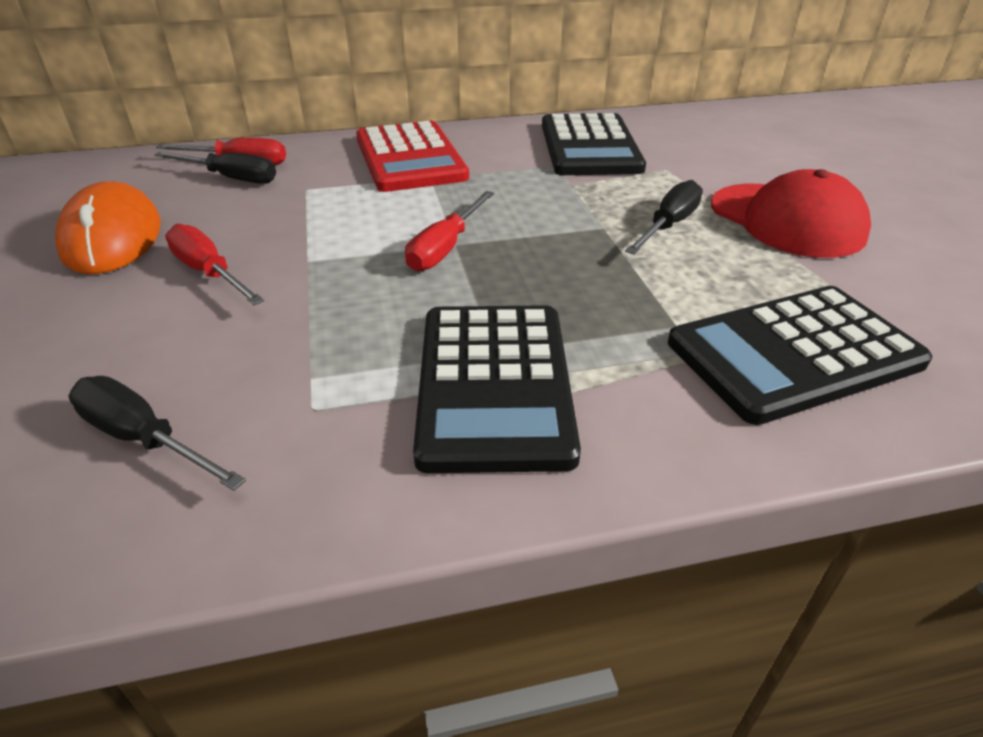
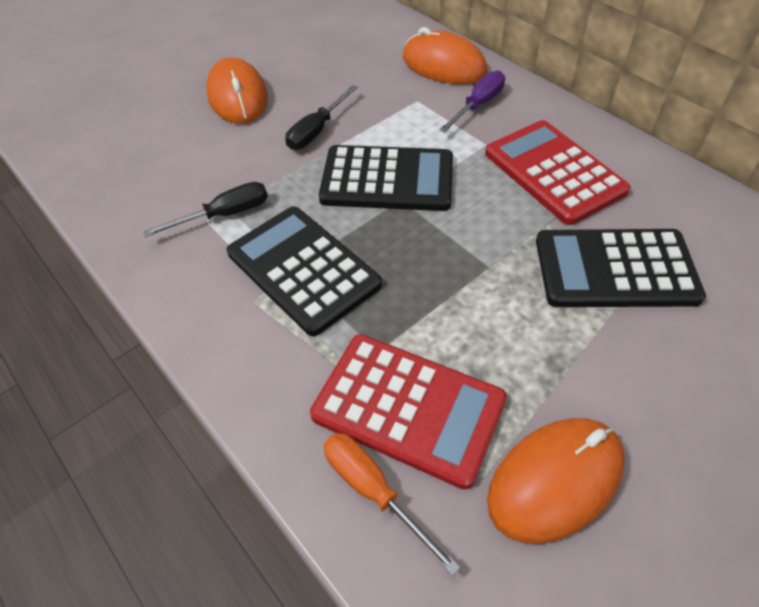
black screwdriver: 3 -> 2
orange mouse: 1 -> 3
orange screwdriver: 0 -> 1
purple screwdriver: 0 -> 1
red calculator: 1 -> 2
red cap: 1 -> 0
red screwdriver: 3 -> 0

